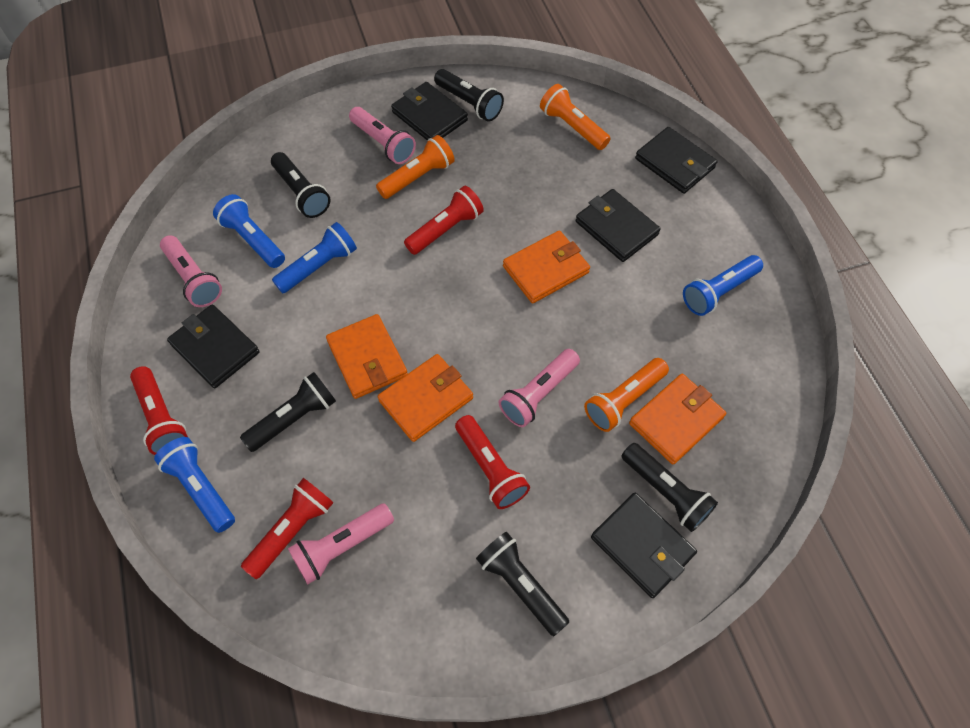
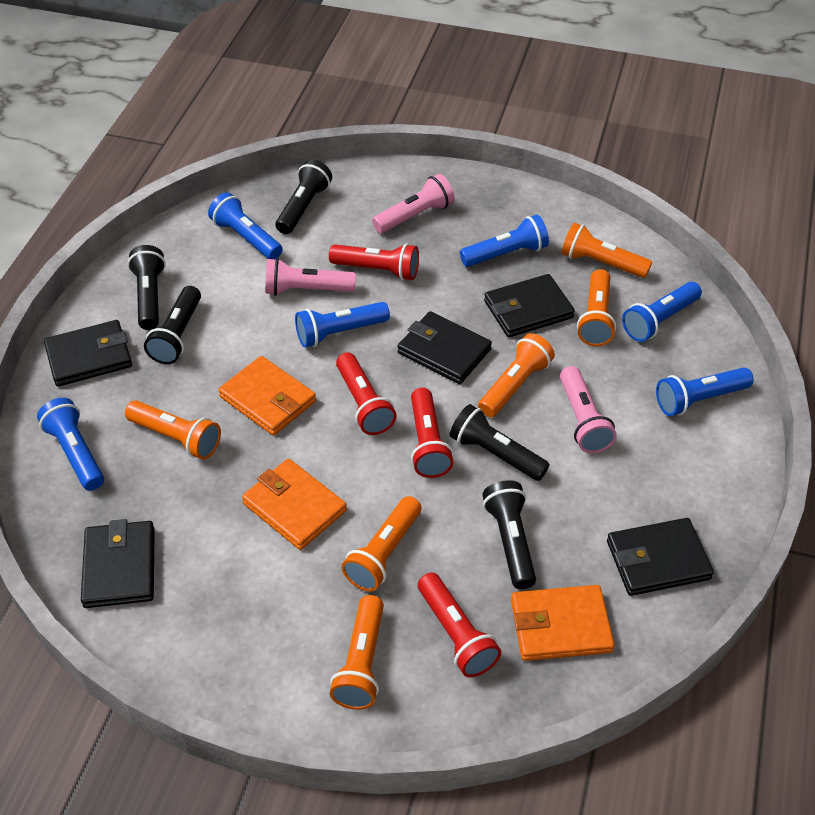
blue flashlight: 4 -> 6
orange flashlight: 3 -> 6
orange wallet: 4 -> 3
pink flashlight: 4 -> 3

